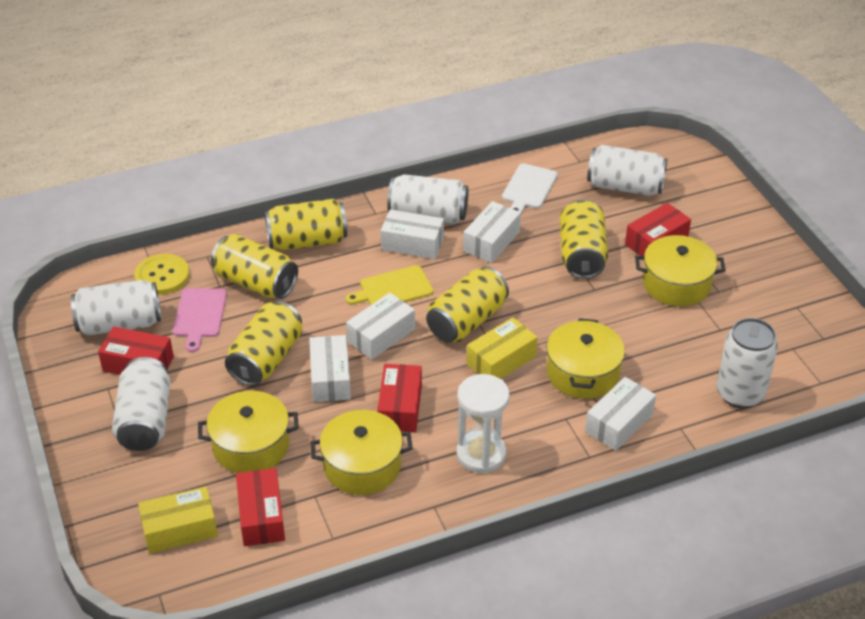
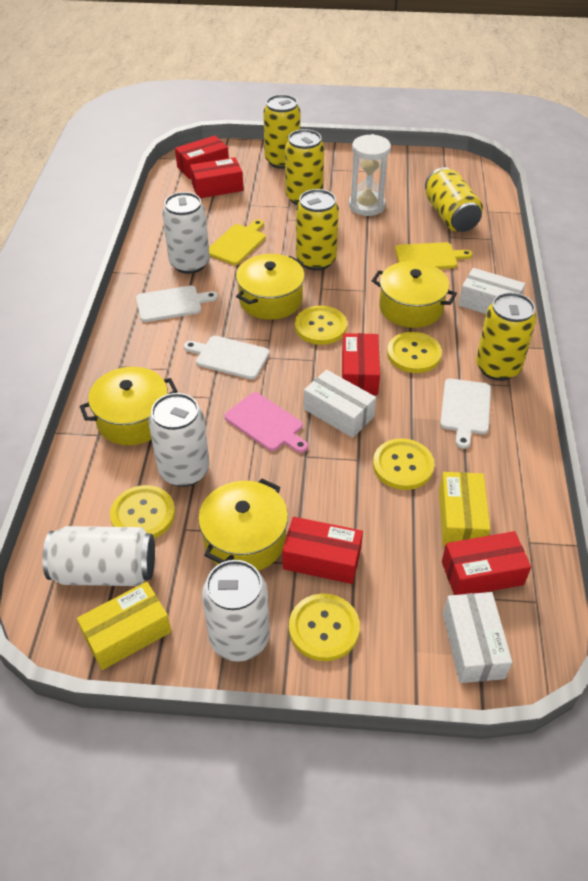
red box: 4 -> 5
white box: 5 -> 3
white can: 5 -> 4
white cutting board: 1 -> 3
yellow button: 1 -> 5
yellow cutting board: 1 -> 2

